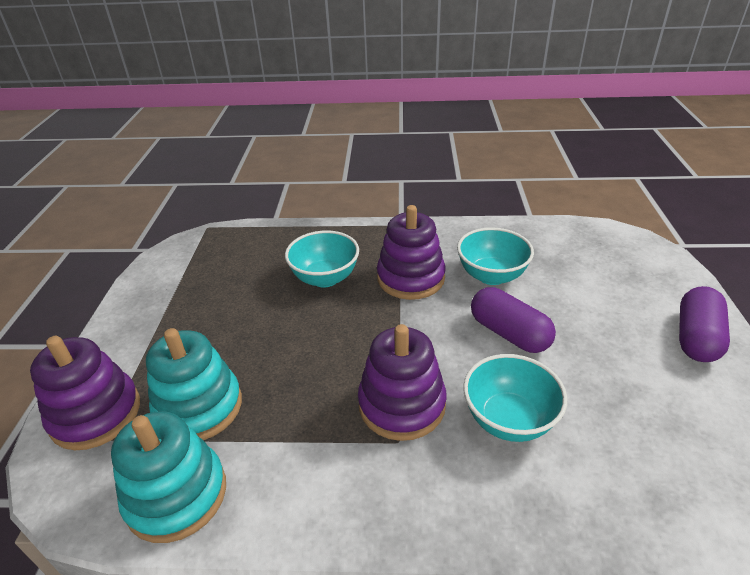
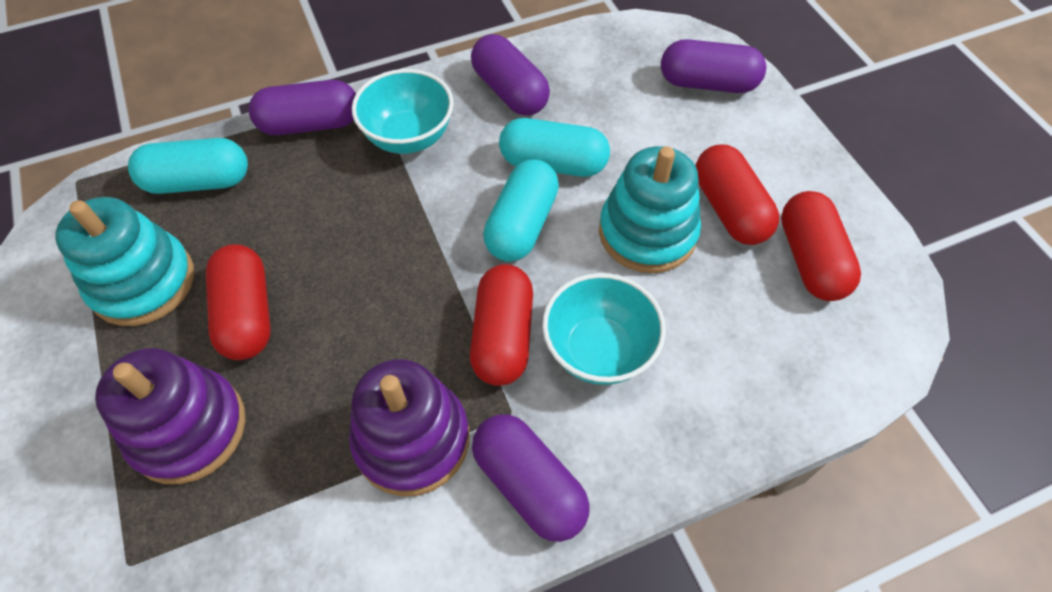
purple capsule: 2 -> 4
purple stacking toy: 3 -> 2
red capsule: 0 -> 4
turquoise bowl: 3 -> 2
turquoise capsule: 0 -> 3

